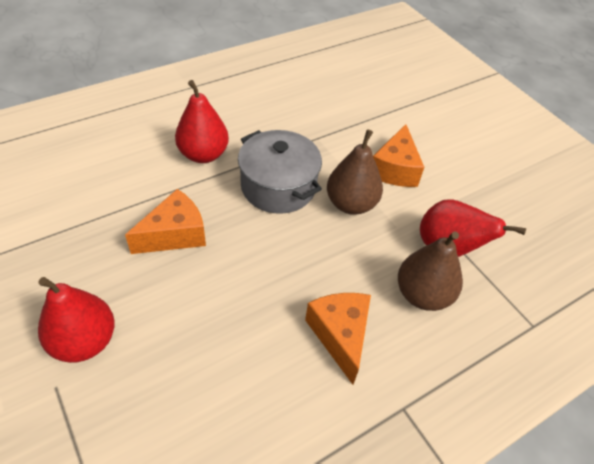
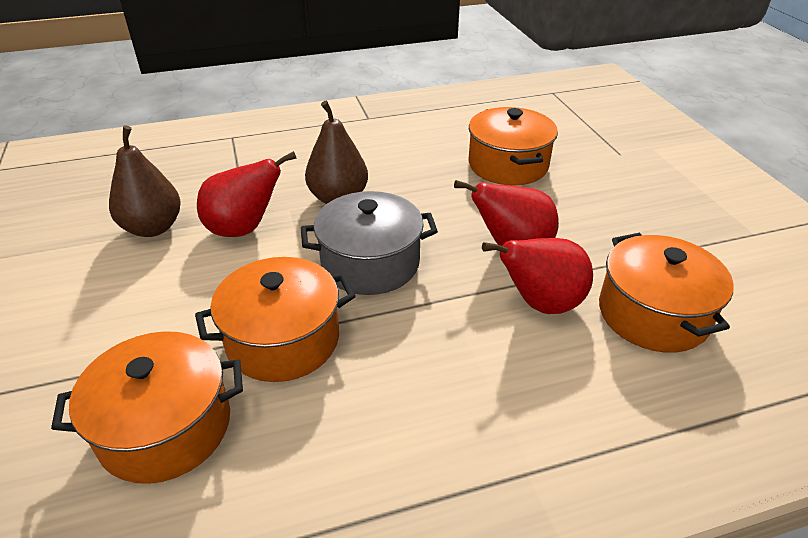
orange cheese: 3 -> 0
orange pot: 0 -> 4

